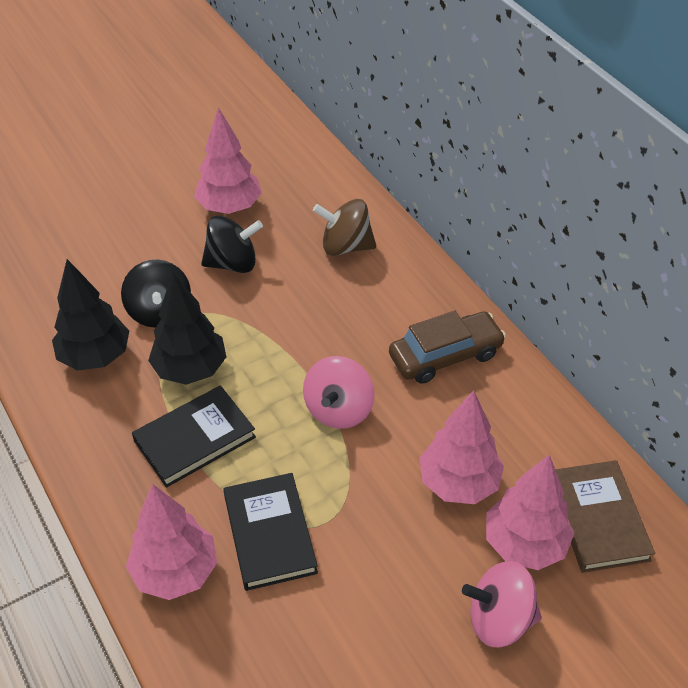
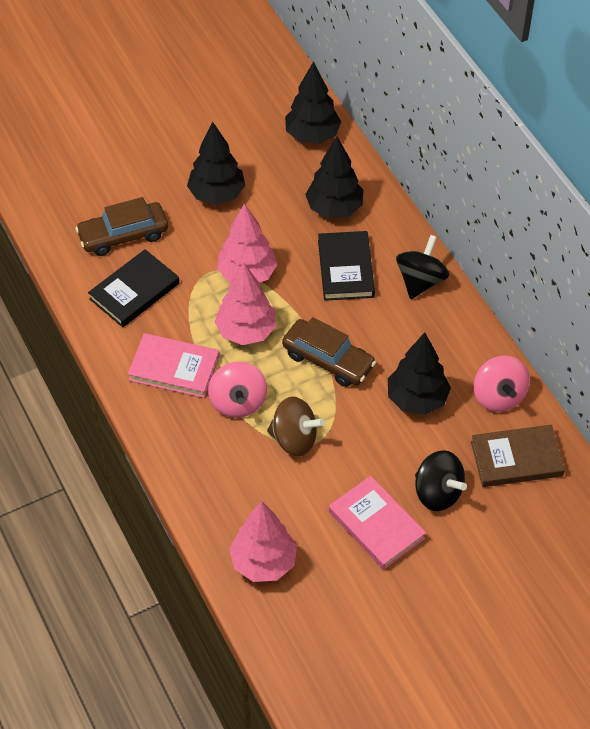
black tree: 2 -> 4
brown car: 1 -> 2
pink book: 0 -> 2
pink tree: 4 -> 3

